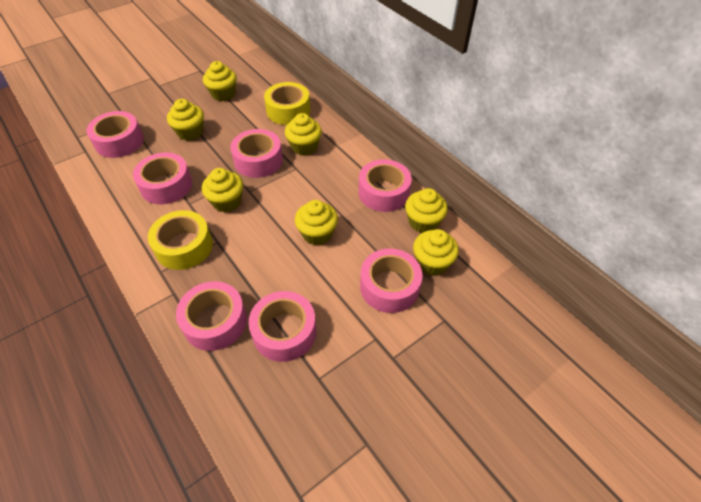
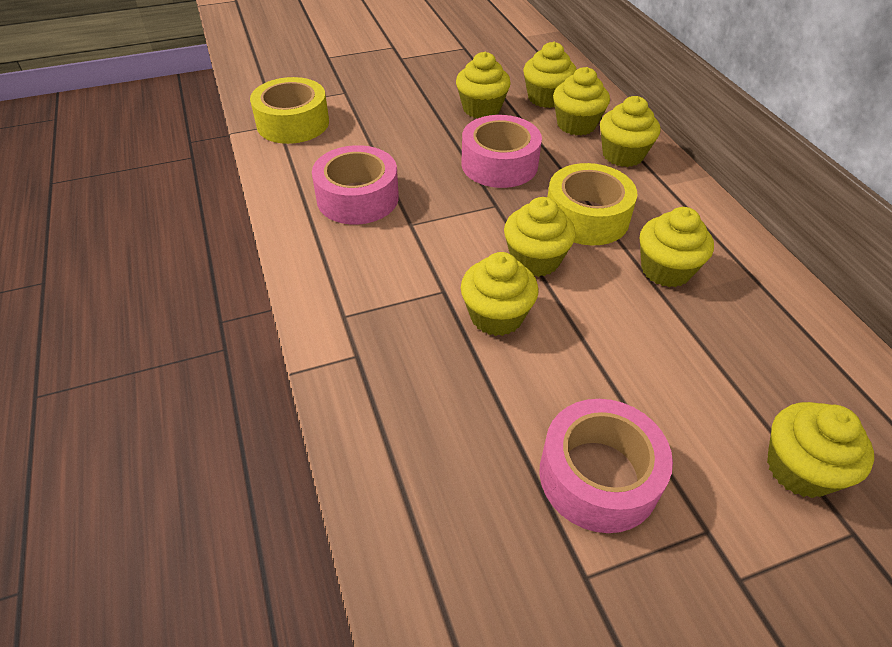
pink tape: 7 -> 3
yellow cupcake: 7 -> 8

